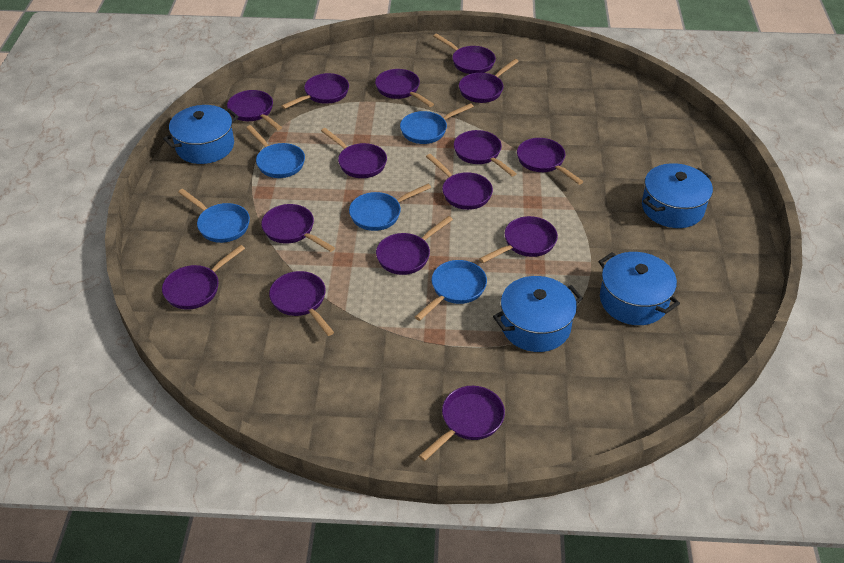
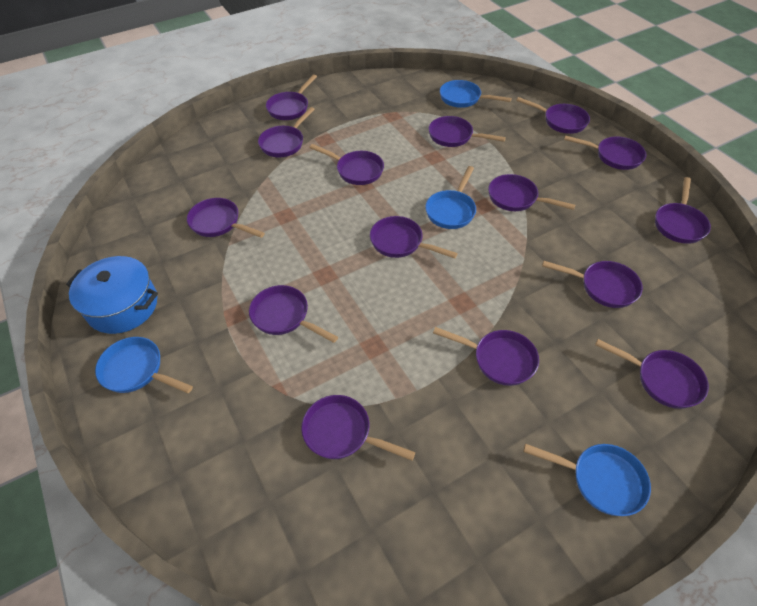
blue pan: 5 -> 4
blue pot: 4 -> 1

